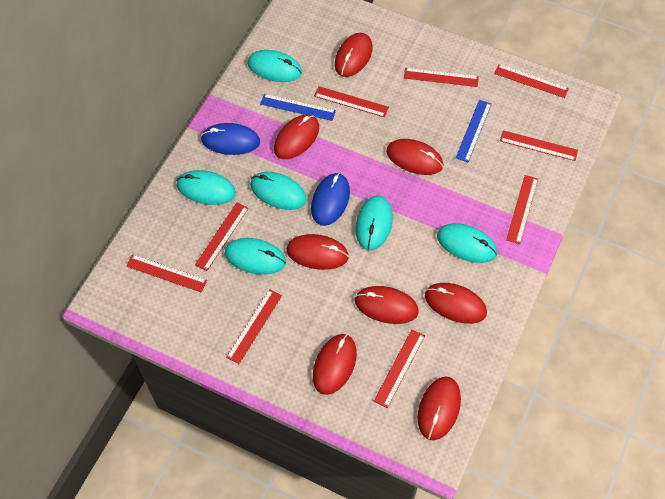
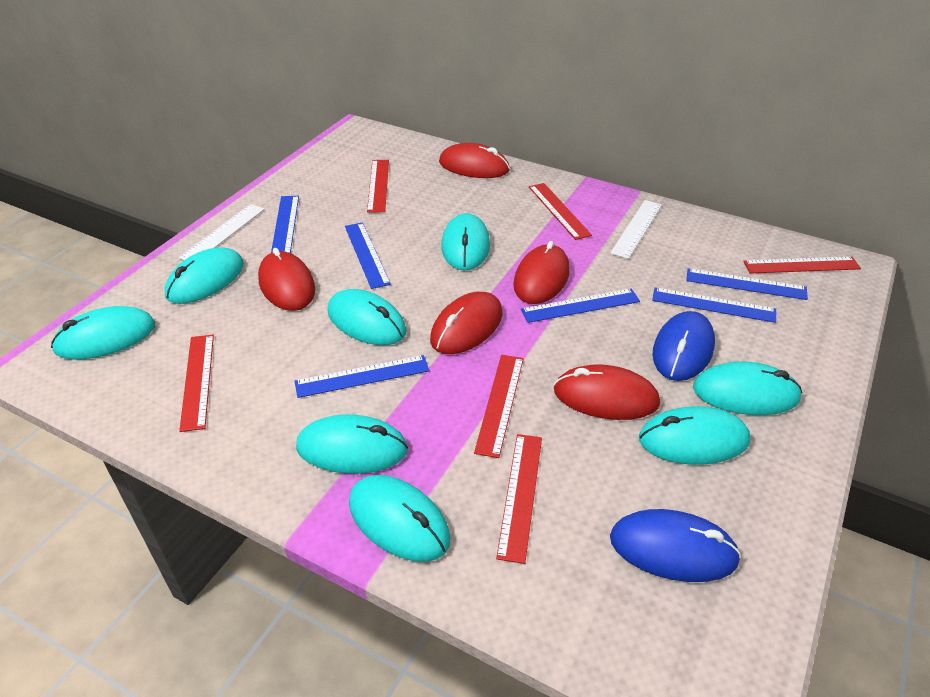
blue ruler: 2 -> 6
red mouse: 8 -> 5
red ruler: 9 -> 6
turquoise mouse: 6 -> 8
white ruler: 0 -> 2

